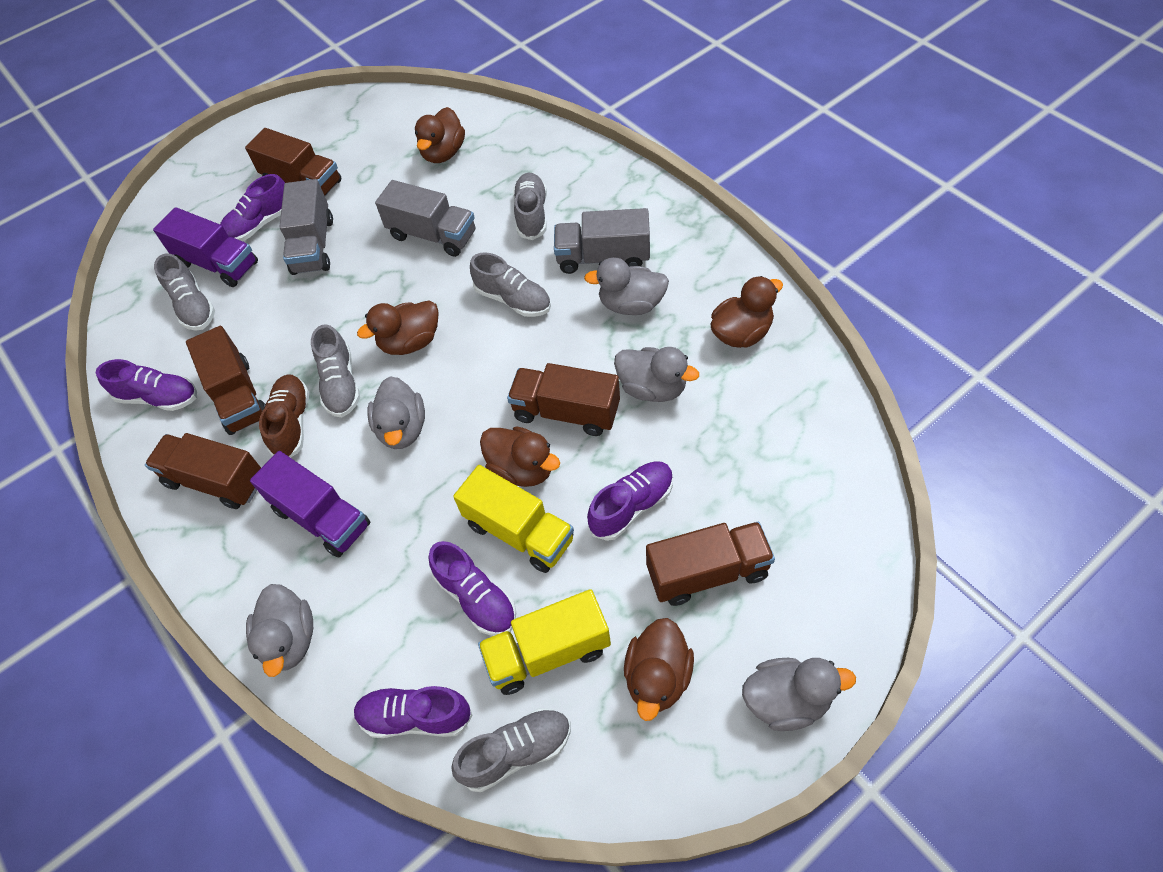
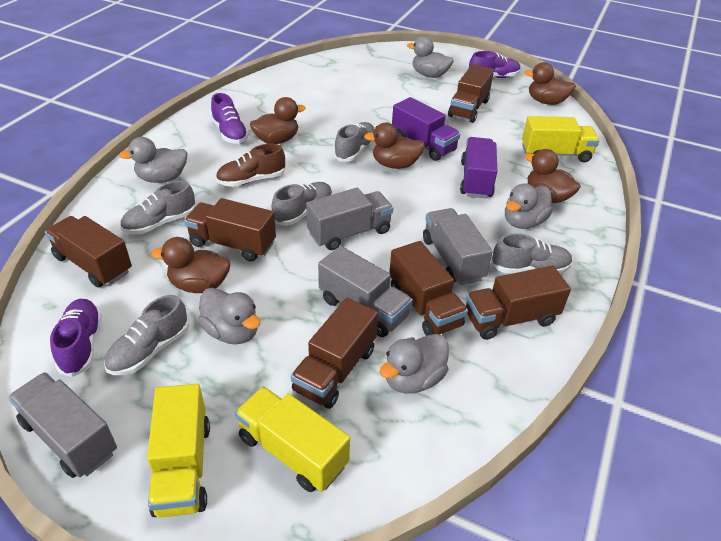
brown truck: 5 -> 6
grey truck: 3 -> 4
purple shoe: 5 -> 3
yellow truck: 2 -> 3

